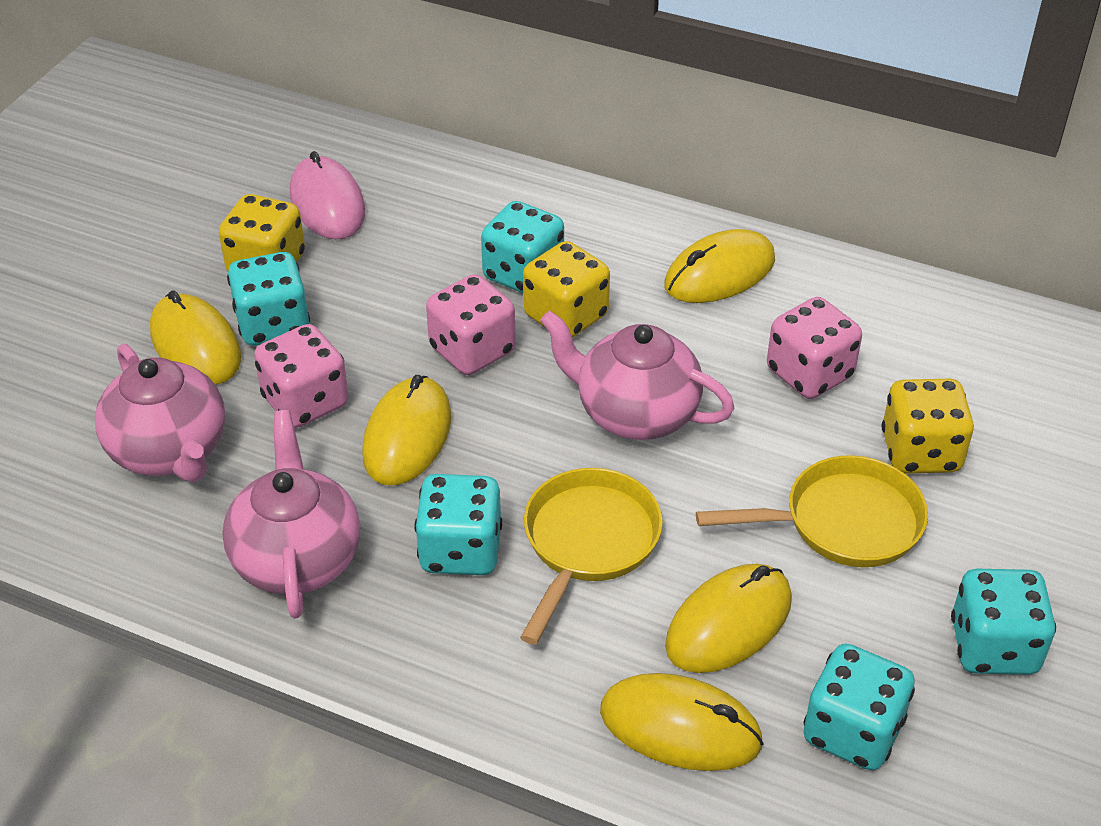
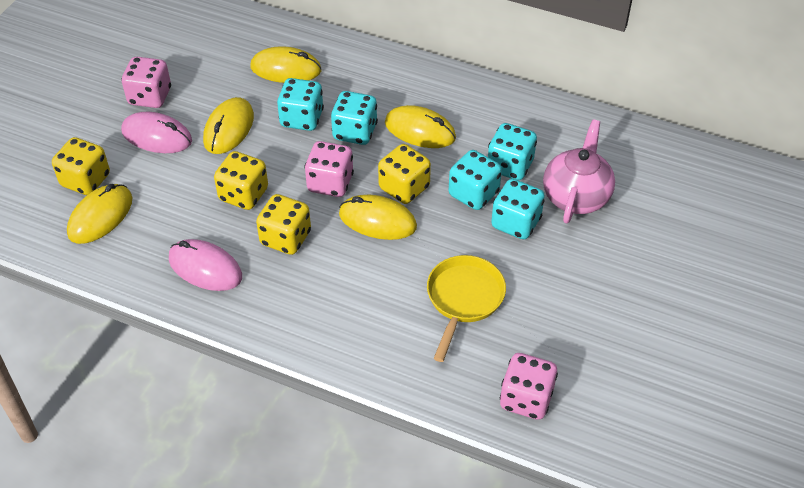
pink mouse: 1 -> 2
pink teapot: 3 -> 1
yellow dice: 3 -> 4
yellow pan: 2 -> 1

